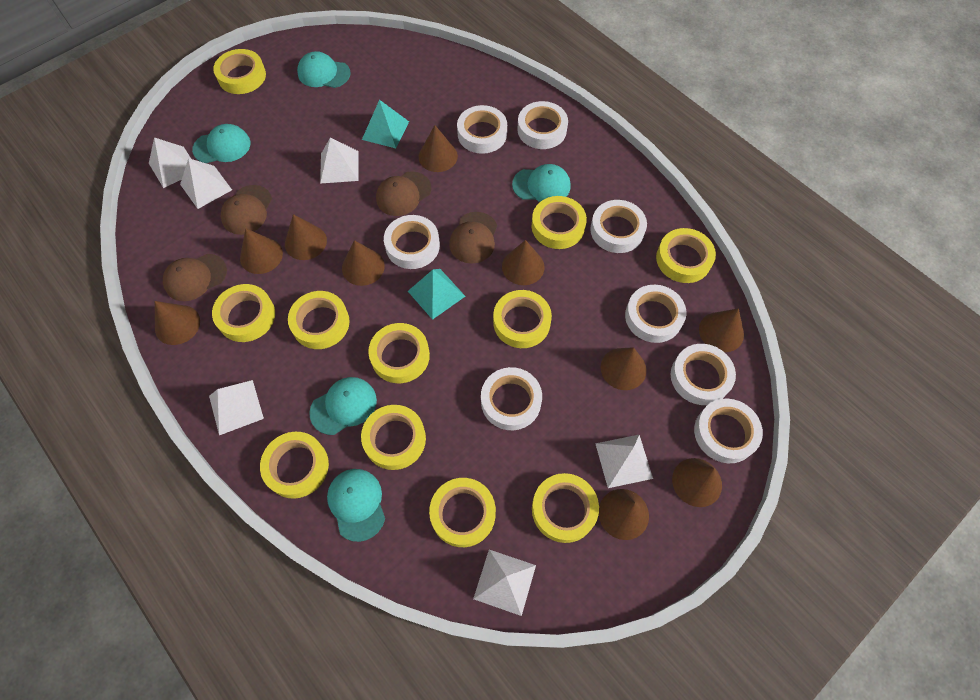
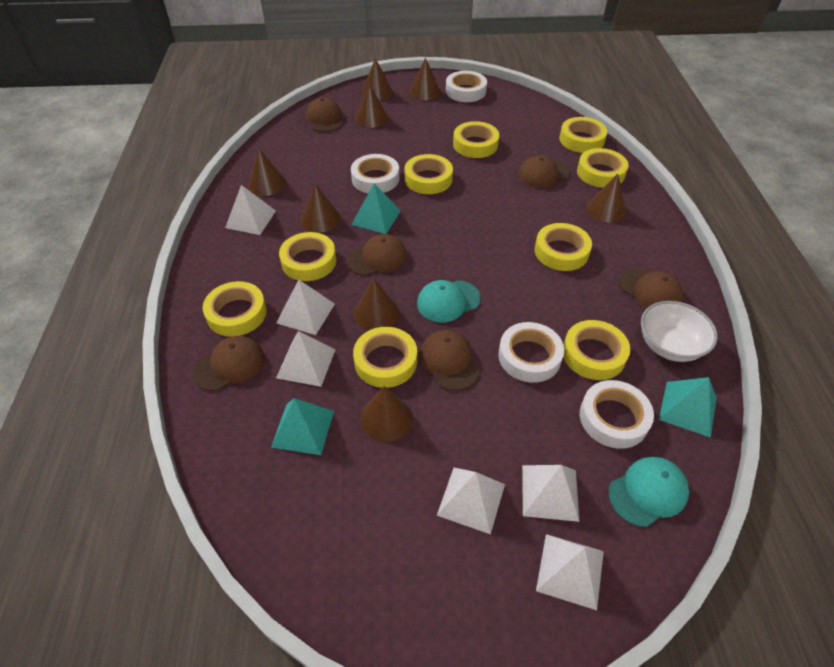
brown cap: 4 -> 6
brown cone: 10 -> 8
turquoise cap: 5 -> 2
turquoise pyramid: 2 -> 3
white bowl: 0 -> 1
white tape: 8 -> 4
yellow tape: 11 -> 9

